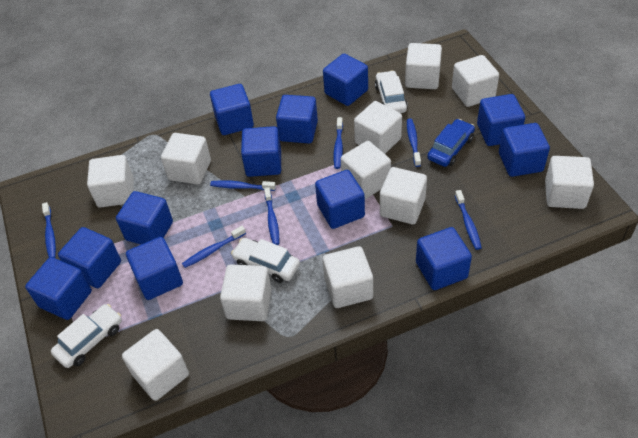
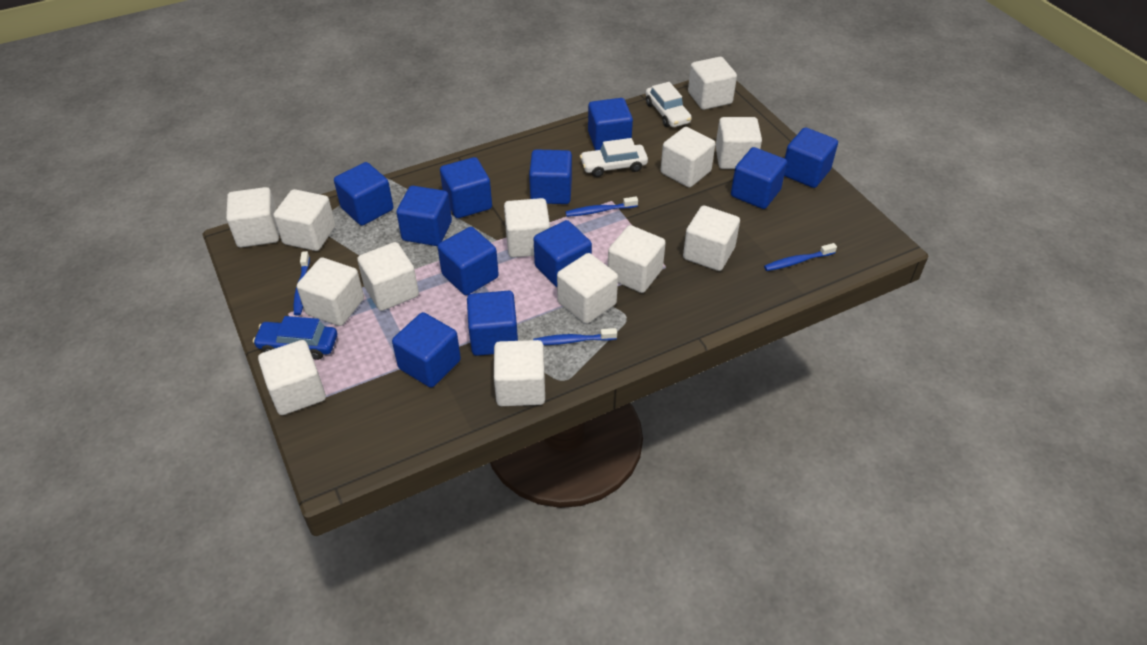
blue cube: 12 -> 11
blue toothbrush: 7 -> 4
white car: 3 -> 2
white cube: 11 -> 13

